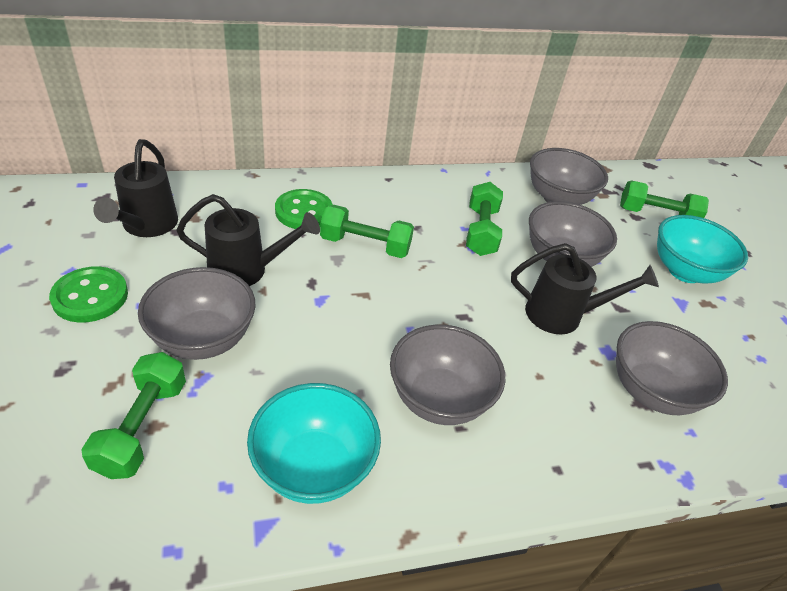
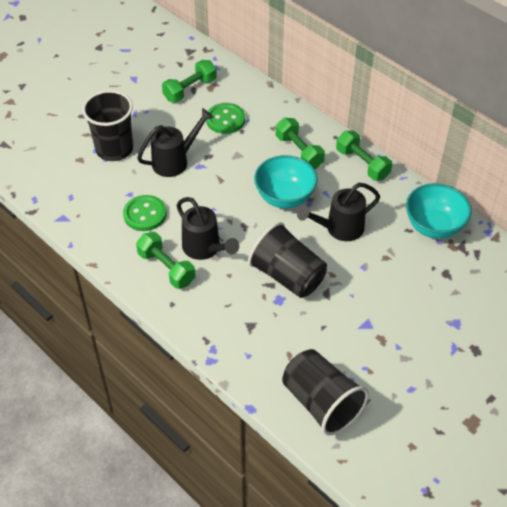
black cup: 0 -> 3
grey bowl: 5 -> 0

